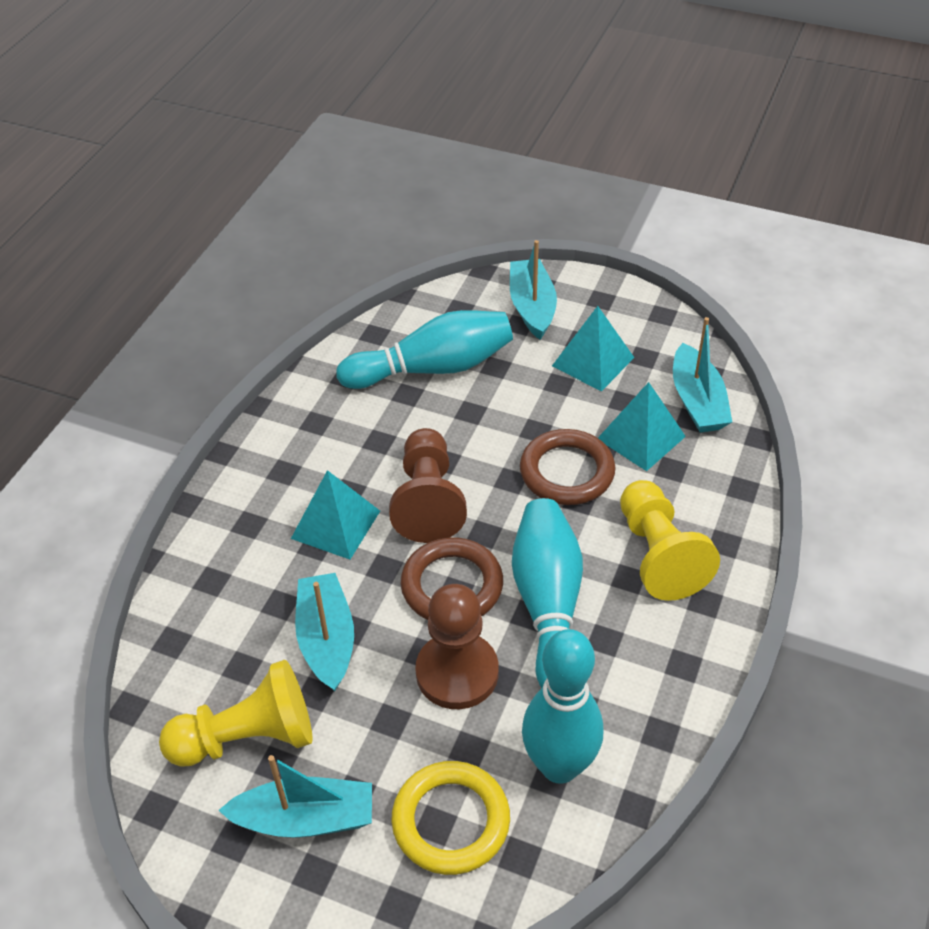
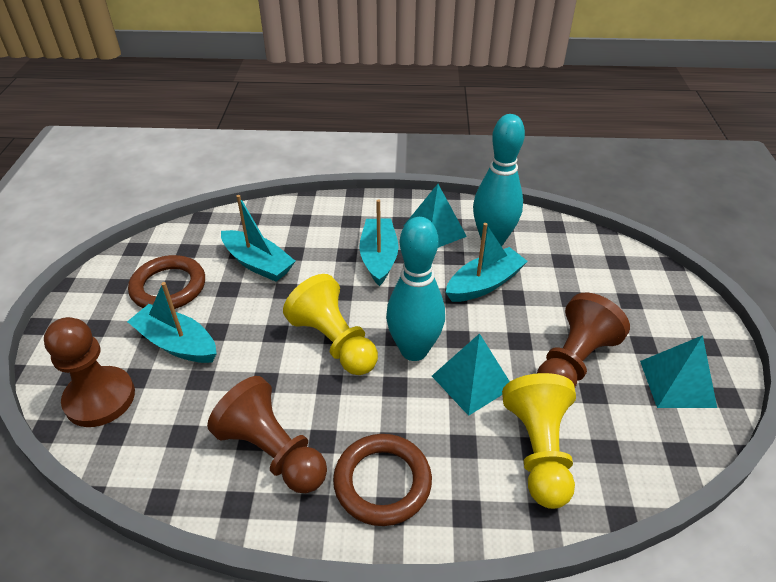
brown pawn: 2 -> 3
turquoise bowling pin: 3 -> 2
yellow ring: 1 -> 0

